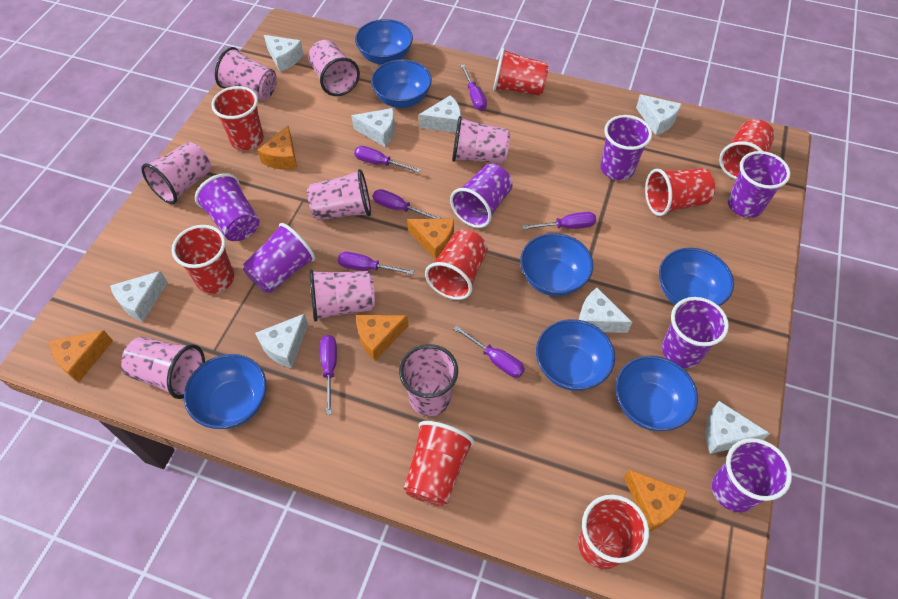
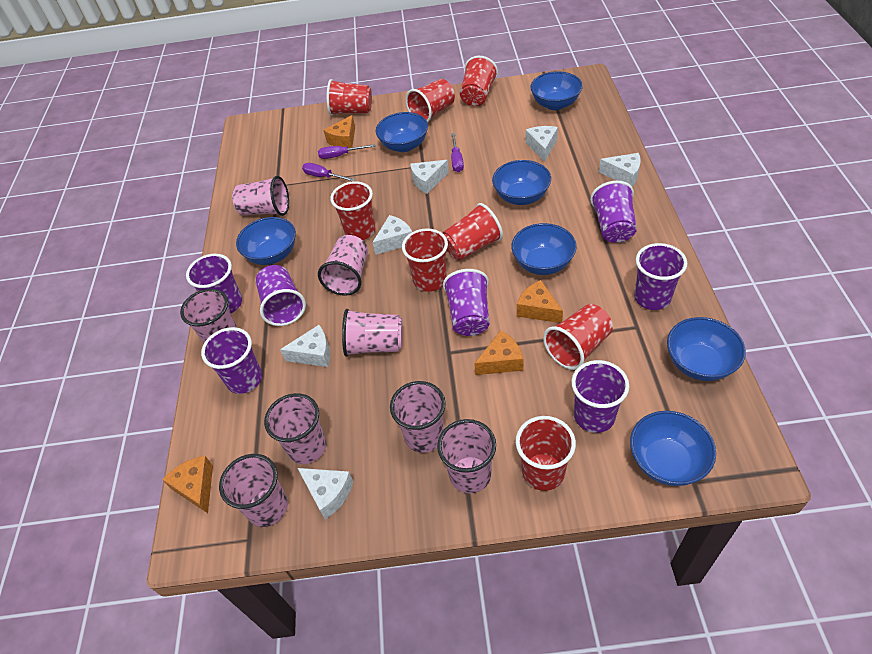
orange cheese: 5 -> 4
purple screwdriver: 7 -> 3
white cheese: 8 -> 6

